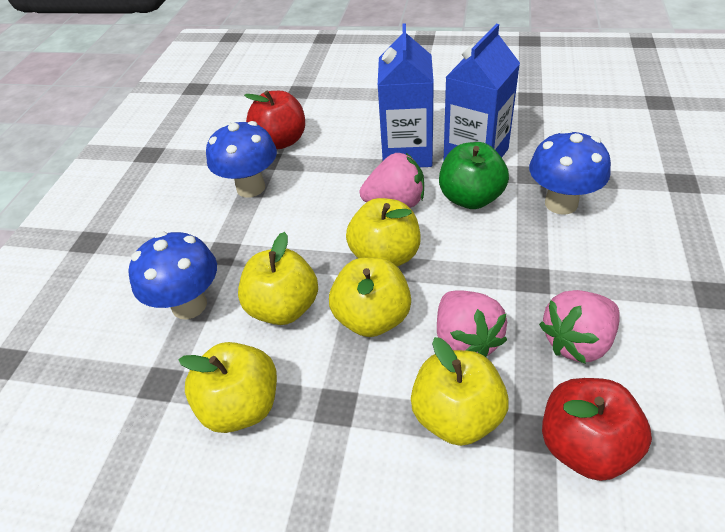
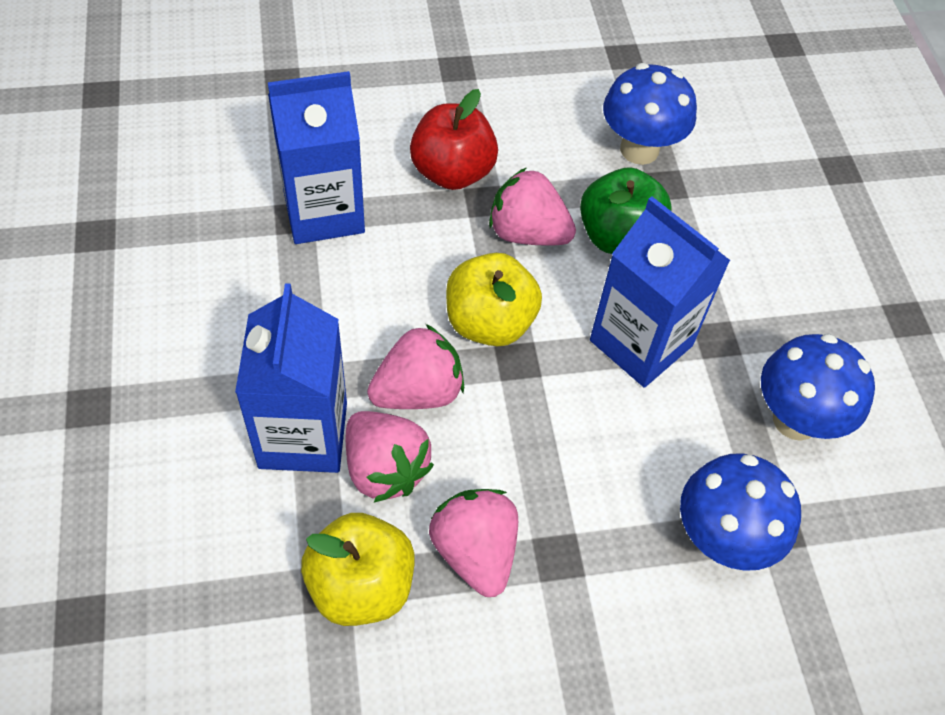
blue carton: 2 -> 3
pink strawberry: 3 -> 4
red apple: 2 -> 1
yellow apple: 5 -> 2

